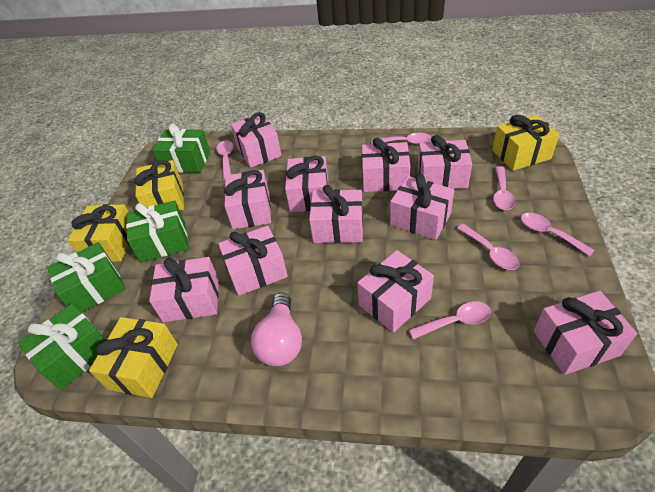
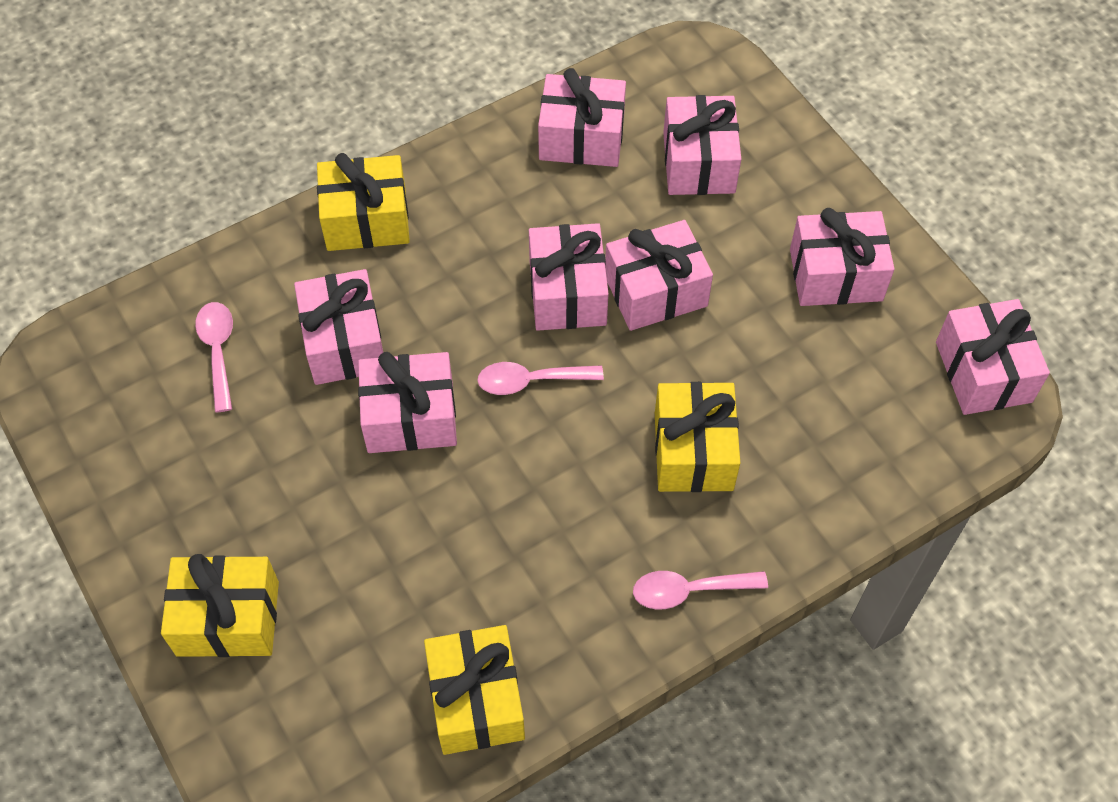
green gift: 4 -> 0
pink gift: 11 -> 8
pink light bulb: 1 -> 0
pink spoon: 6 -> 3

